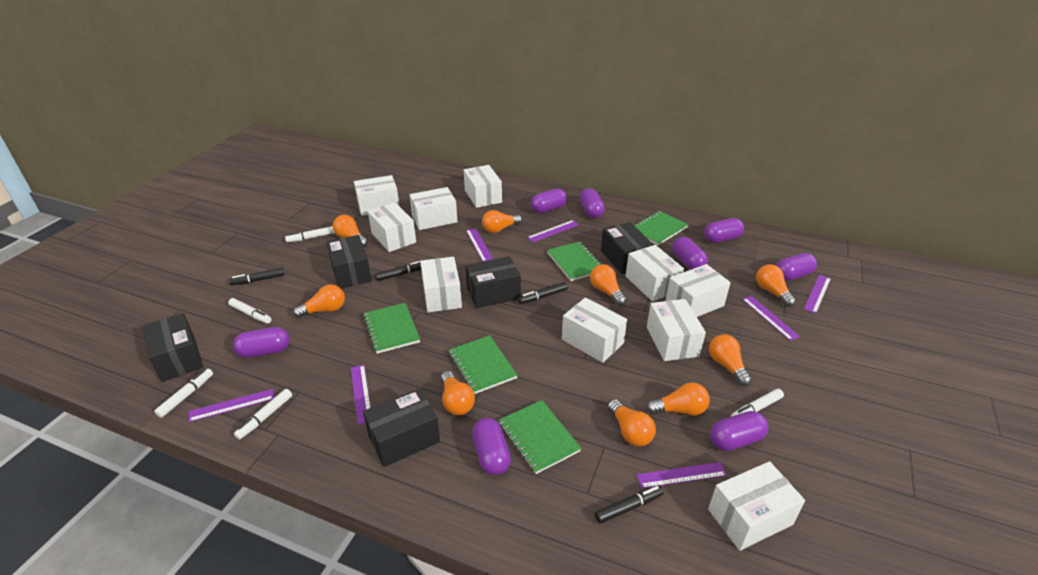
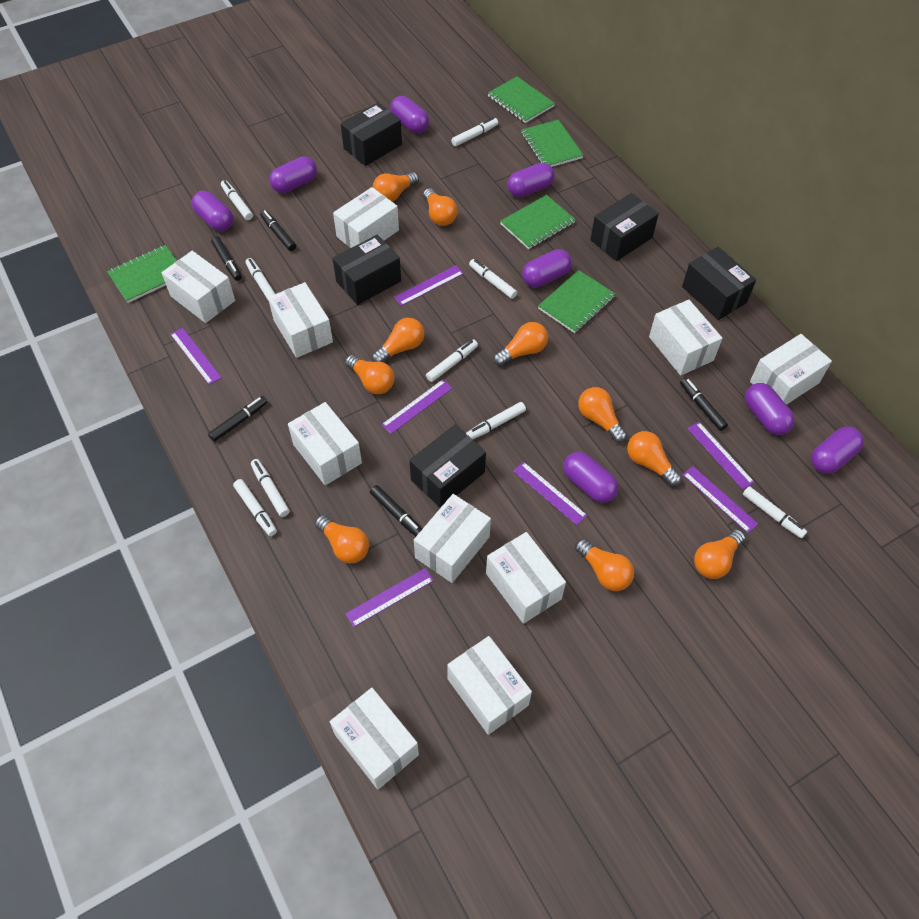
black marker: 4 -> 5
orange light bulb: 9 -> 10
white marker: 5 -> 9

